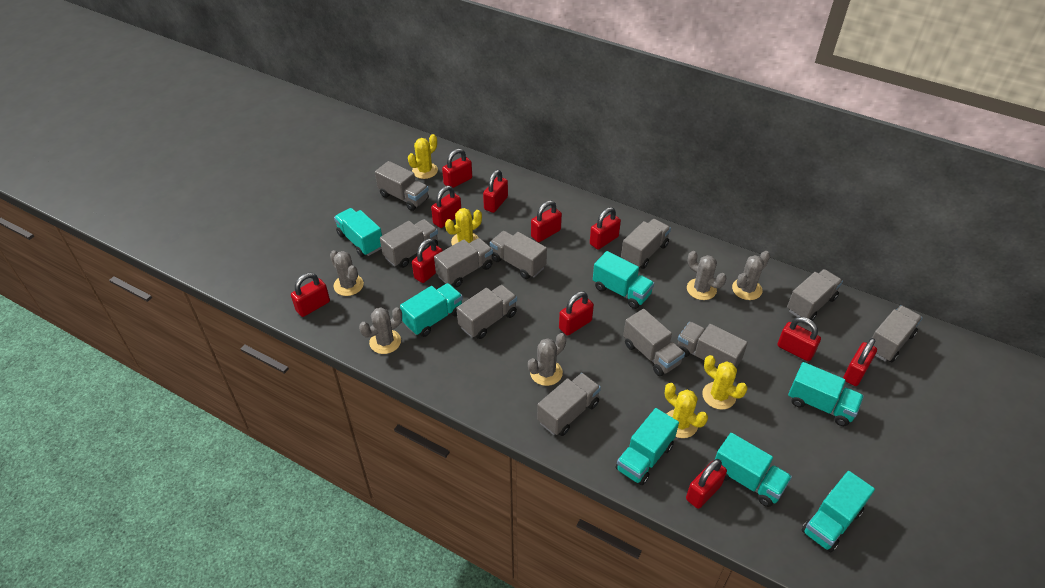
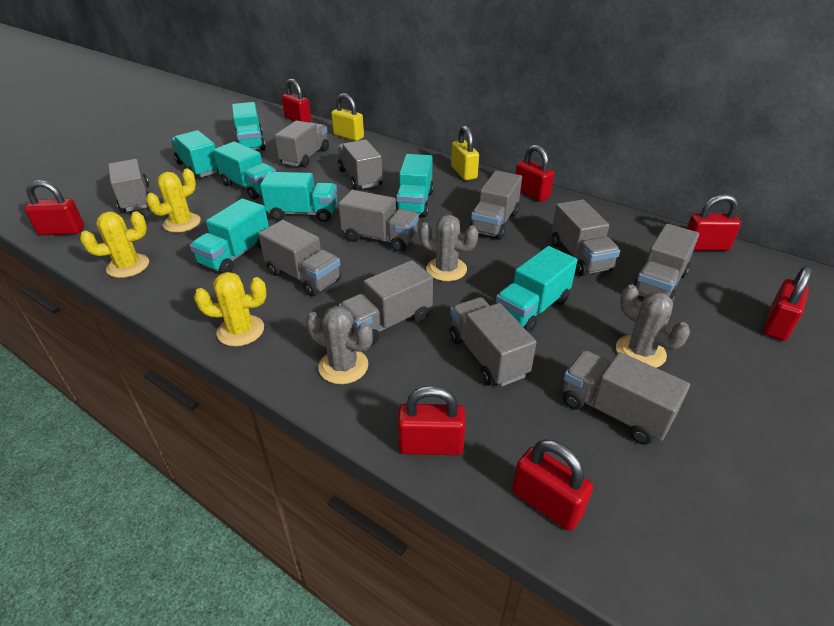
grey cactus: 5 -> 3
red padlock: 11 -> 7
yellow cactus: 4 -> 3
yellow padlock: 0 -> 2

